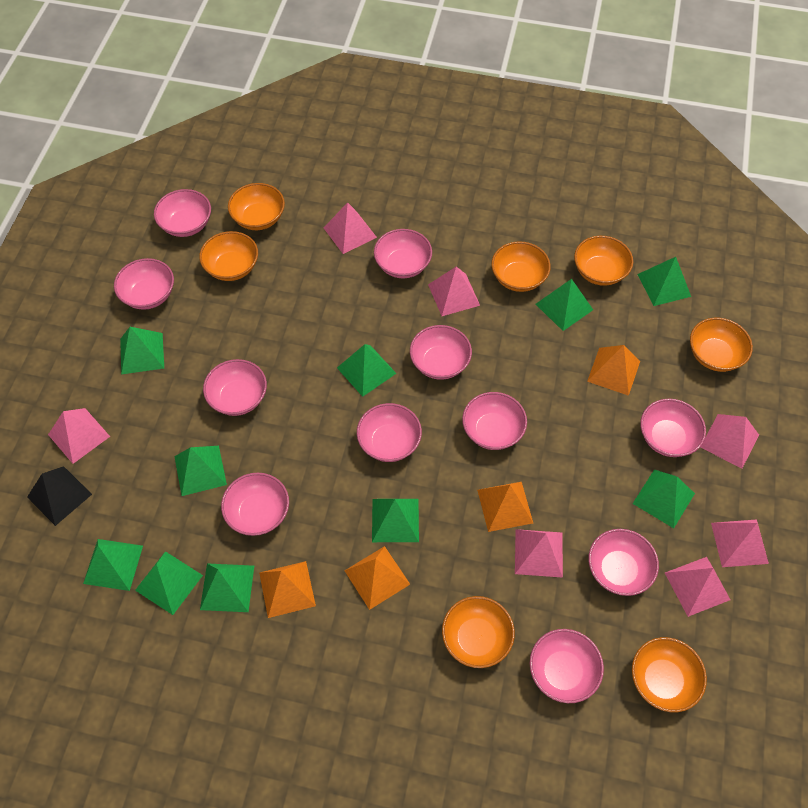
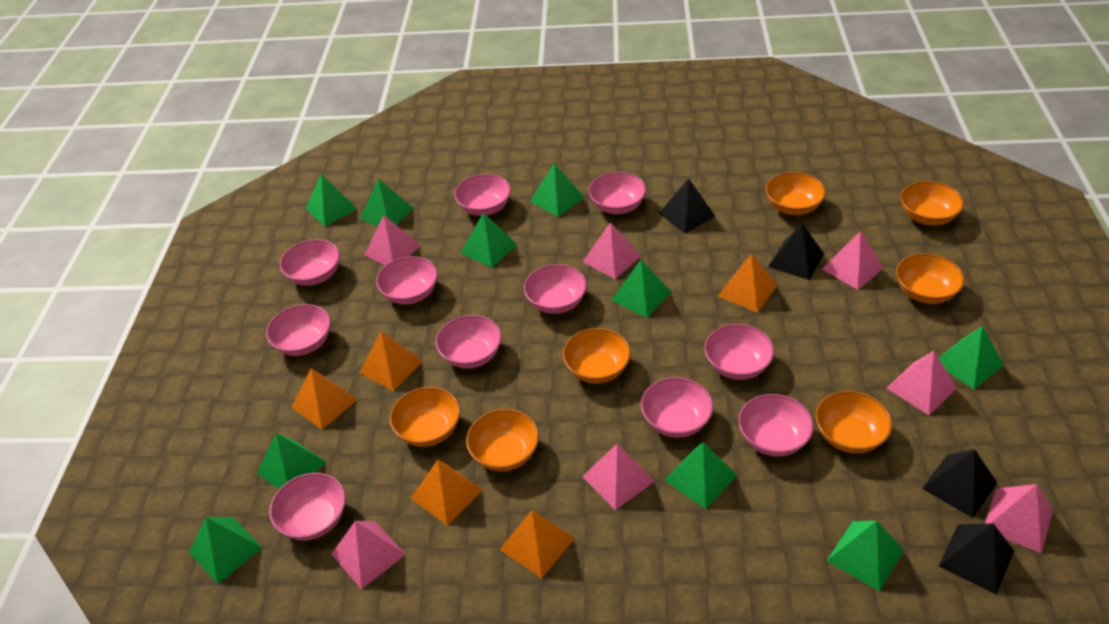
black pyramid: 1 -> 4
orange pyramid: 4 -> 5

